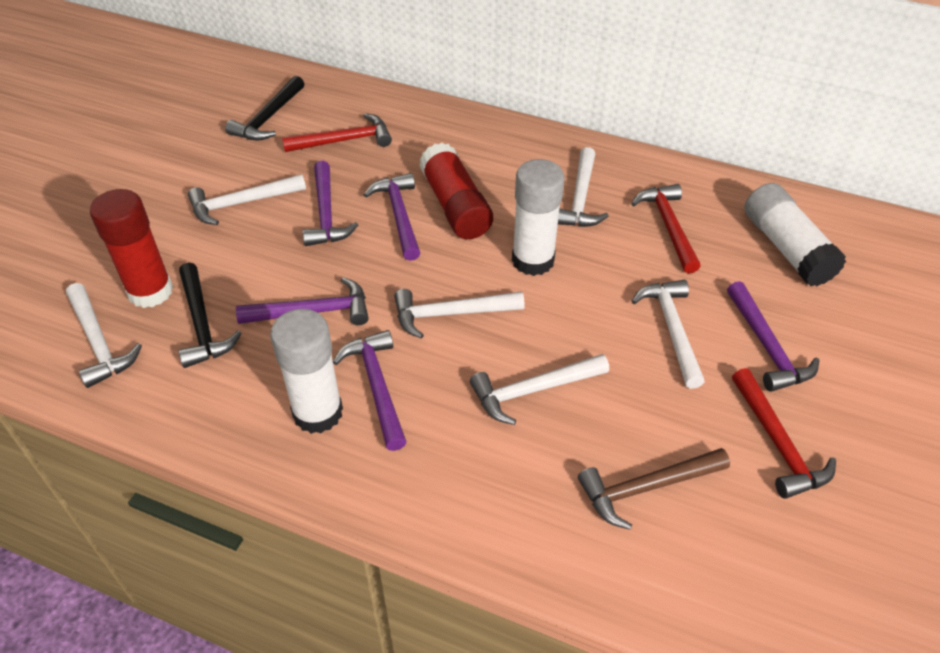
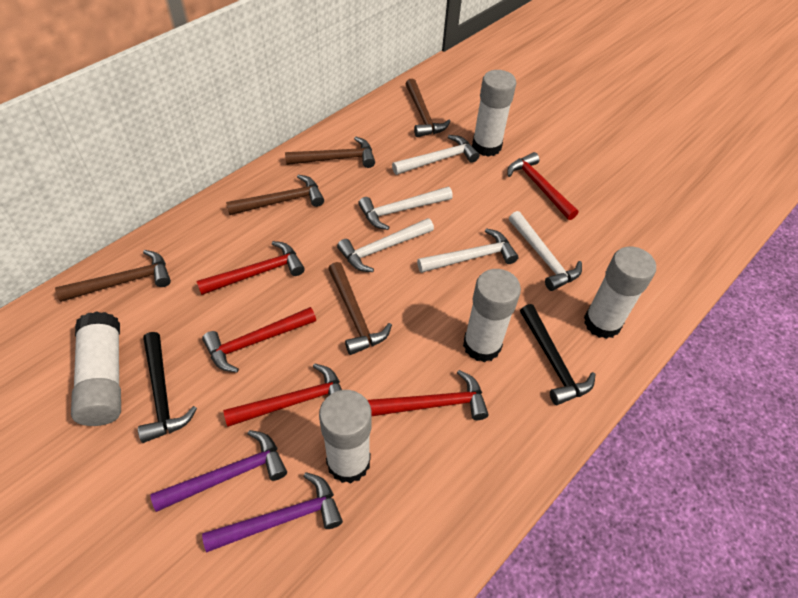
brown hammer: 1 -> 5
purple hammer: 5 -> 2
red glue stick: 2 -> 0
red hammer: 3 -> 5
white glue stick: 3 -> 5
white hammer: 6 -> 5

